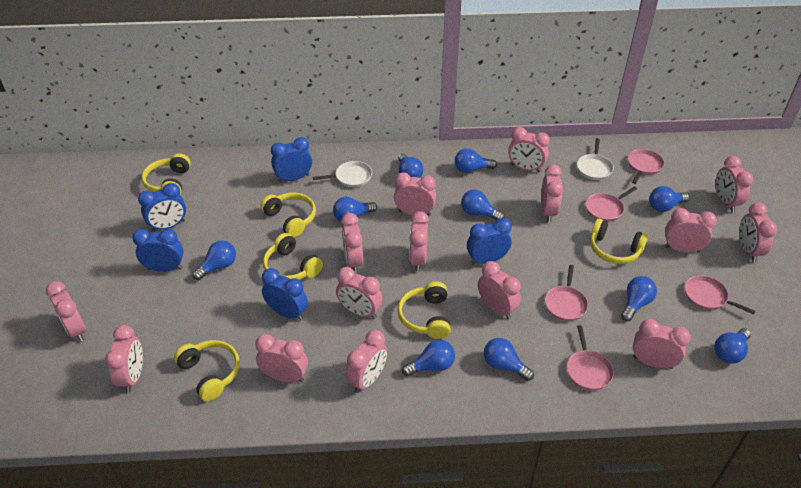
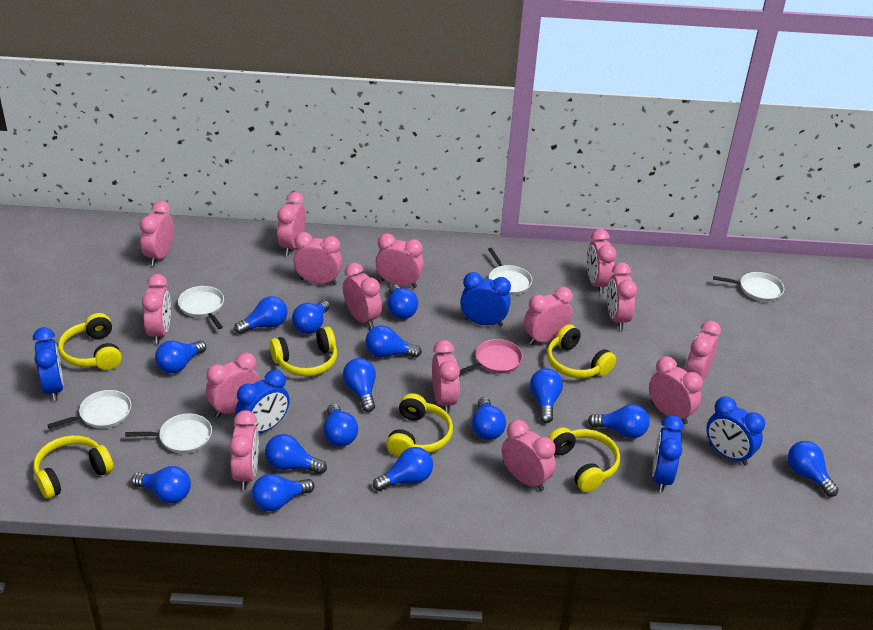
blue light bulb: 10 -> 15
pink pan: 5 -> 1
white pan: 2 -> 5

